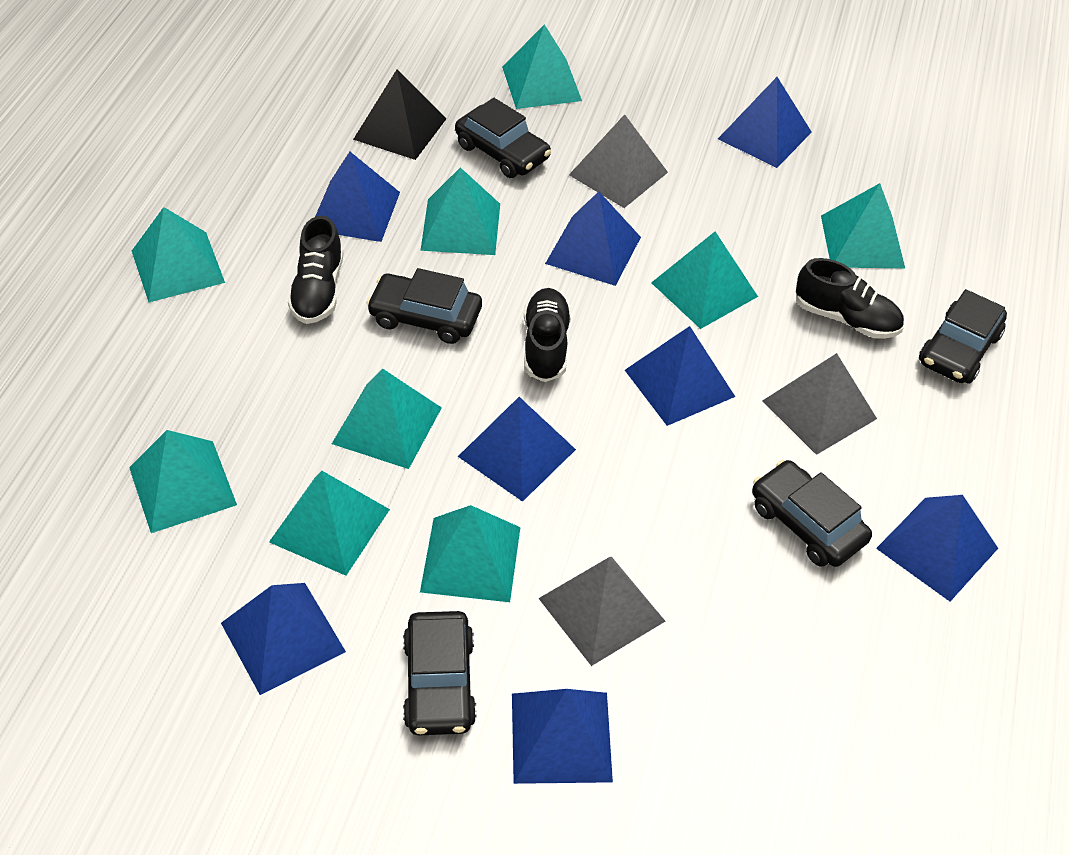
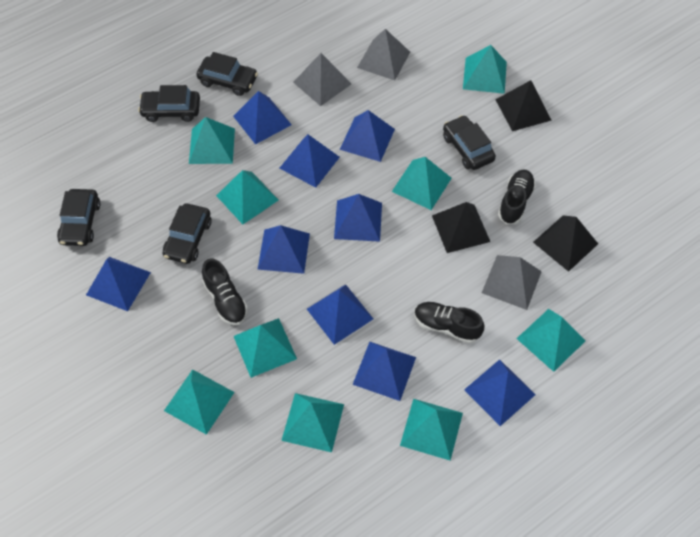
black pyramid: 1 -> 3
blue pyramid: 8 -> 9

